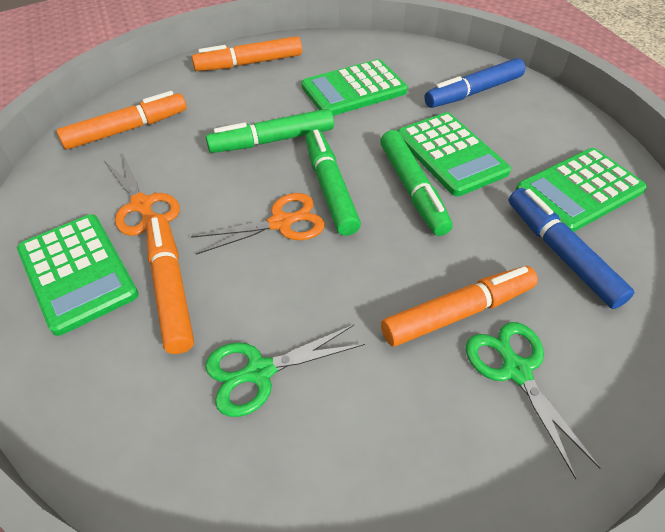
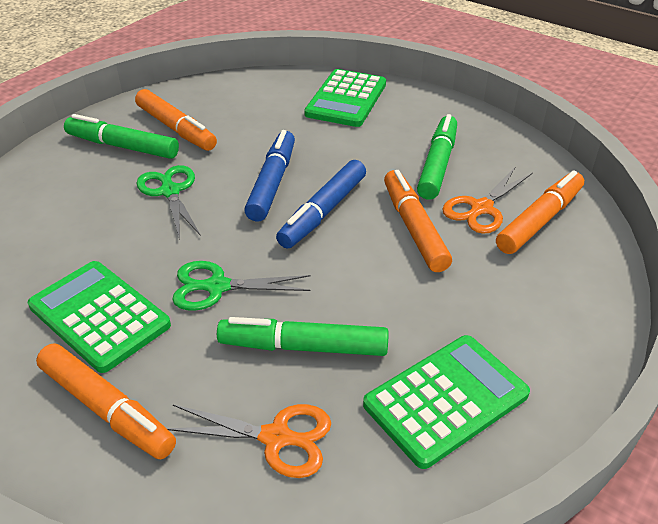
green calculator: 4 -> 3

